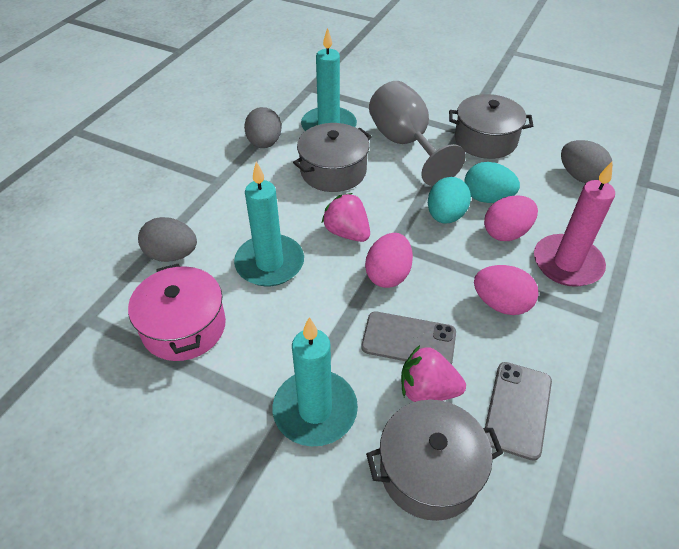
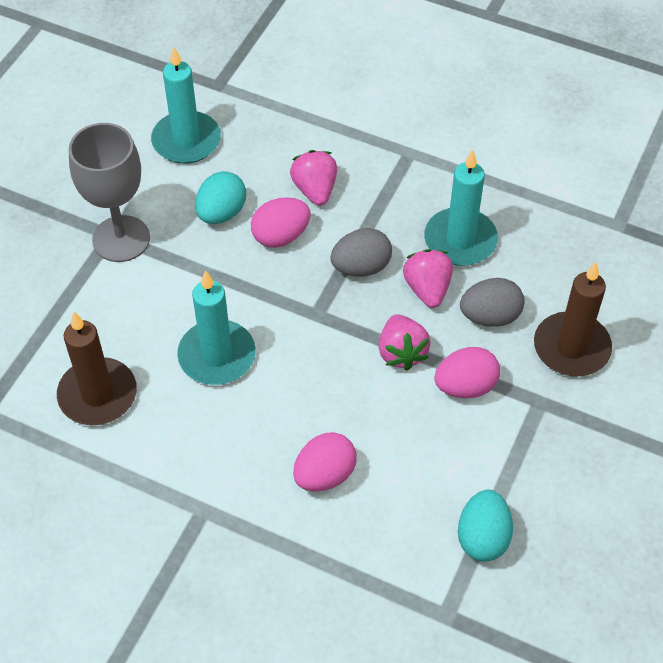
brown candle: 0 -> 2
grey egg: 3 -> 2
grey phone: 2 -> 0
grey pot: 3 -> 0
pink candle: 1 -> 0
pink pot: 1 -> 0
pink strawberry: 2 -> 3

